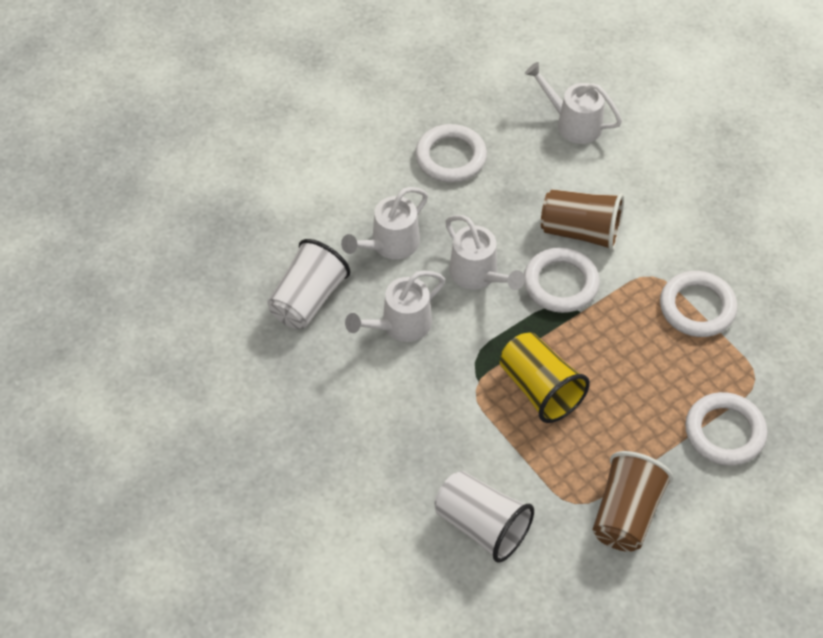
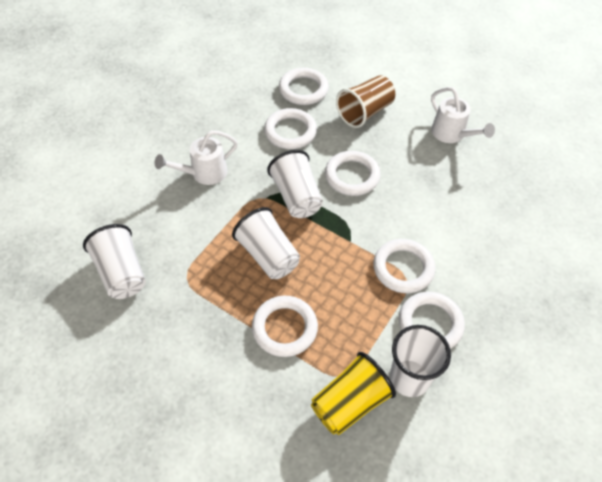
brown cup: 2 -> 1
white cup: 2 -> 4
white ring: 4 -> 6
white watering can: 4 -> 2

